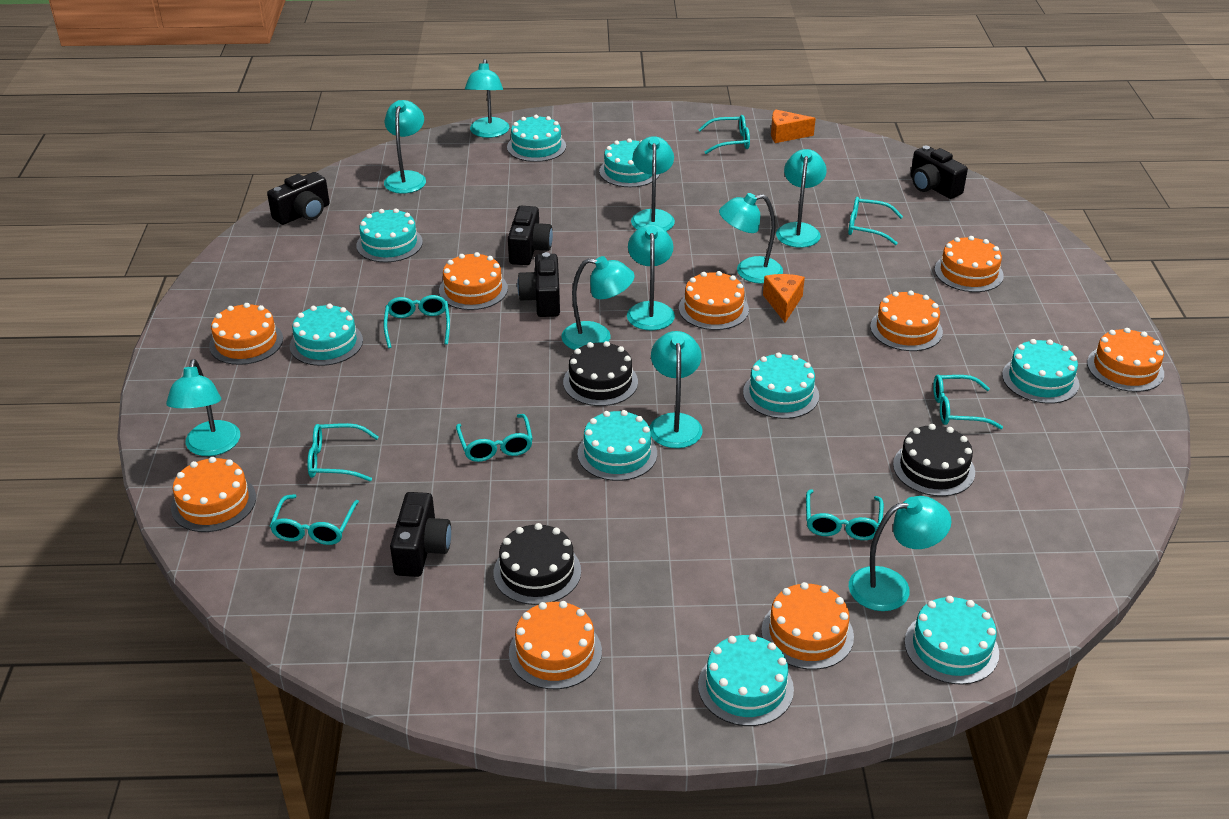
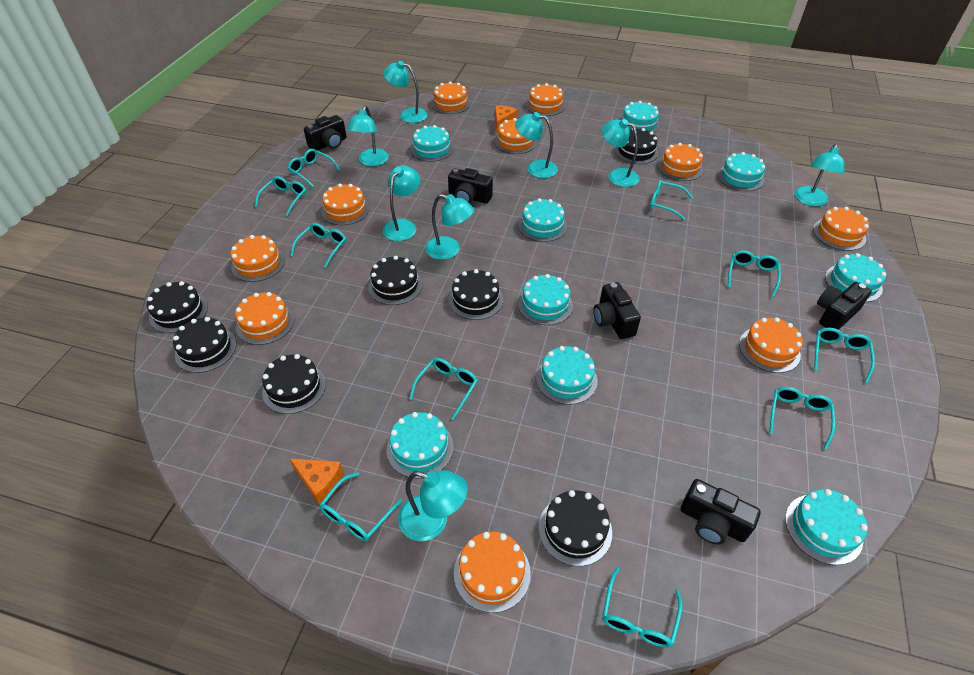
black cake: 3 -> 7
orange cake: 9 -> 10
turquoise glasses: 8 -> 10
turquoise lamp: 10 -> 8

